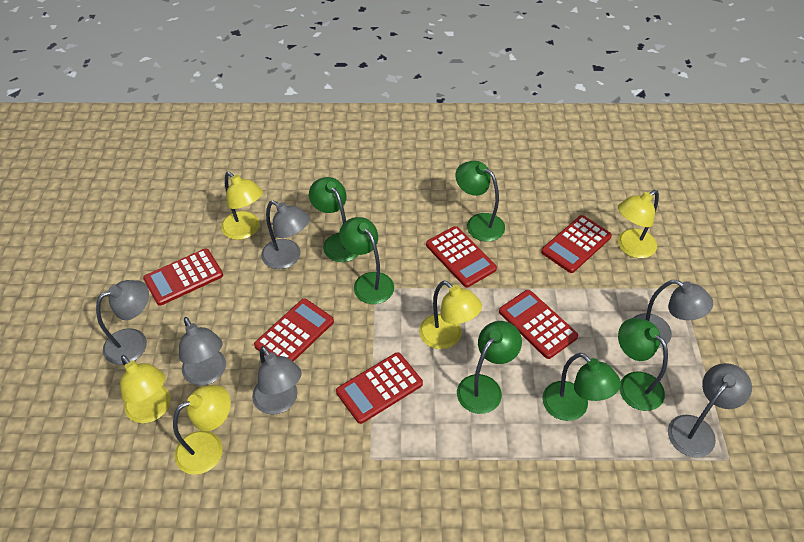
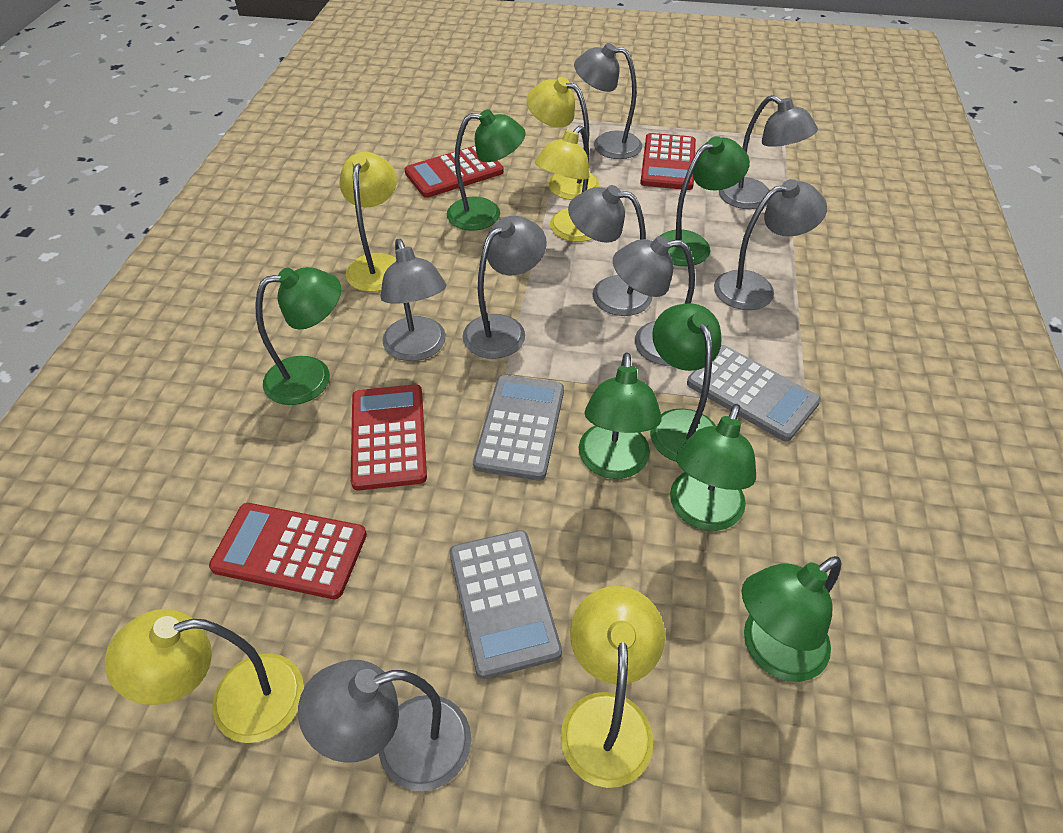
green lamp: 6 -> 7
grey calculator: 0 -> 3
grey lamp: 6 -> 8
red calculator: 6 -> 4

